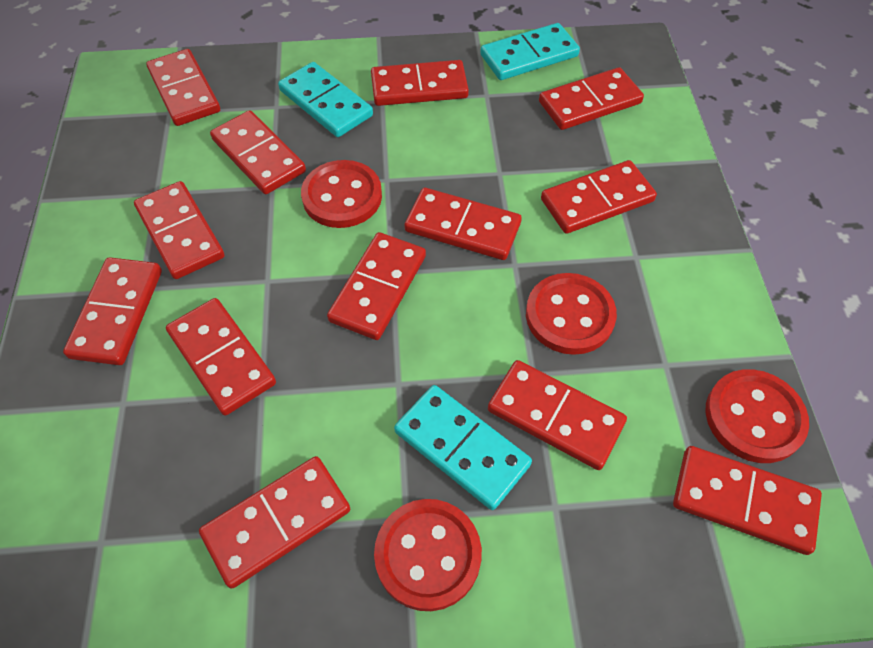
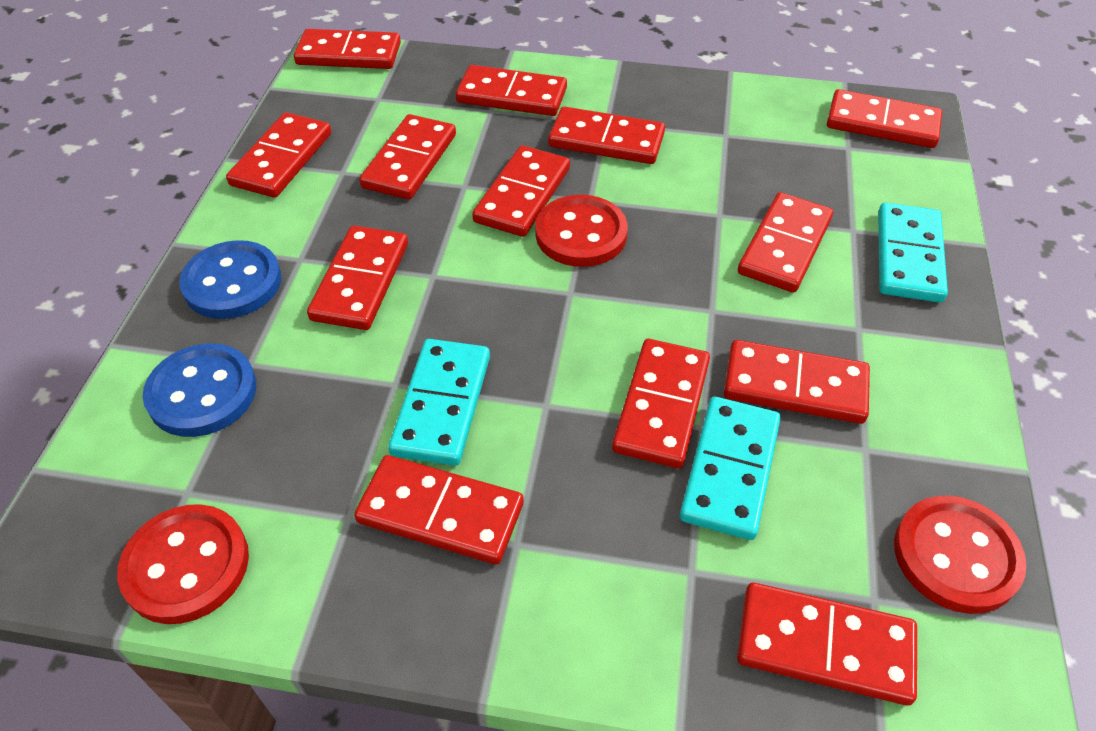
blue button: 0 -> 2
red button: 4 -> 3

